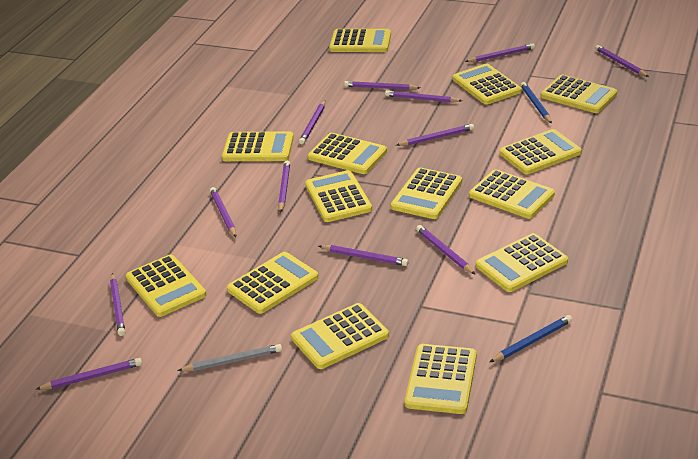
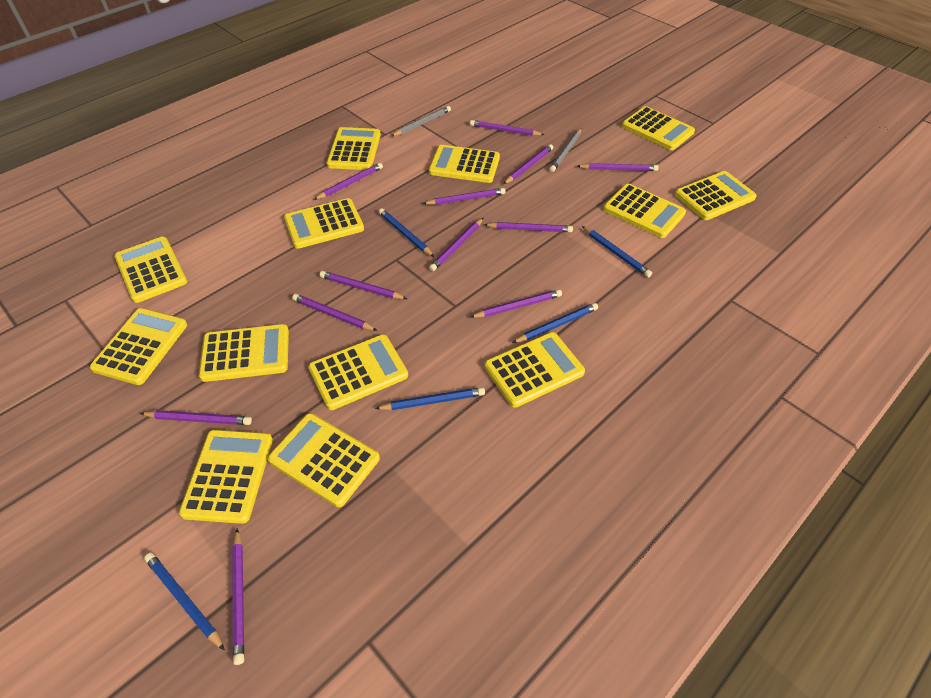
blue pencil: 2 -> 5
grey pencil: 1 -> 2
yellow calculator: 14 -> 13

